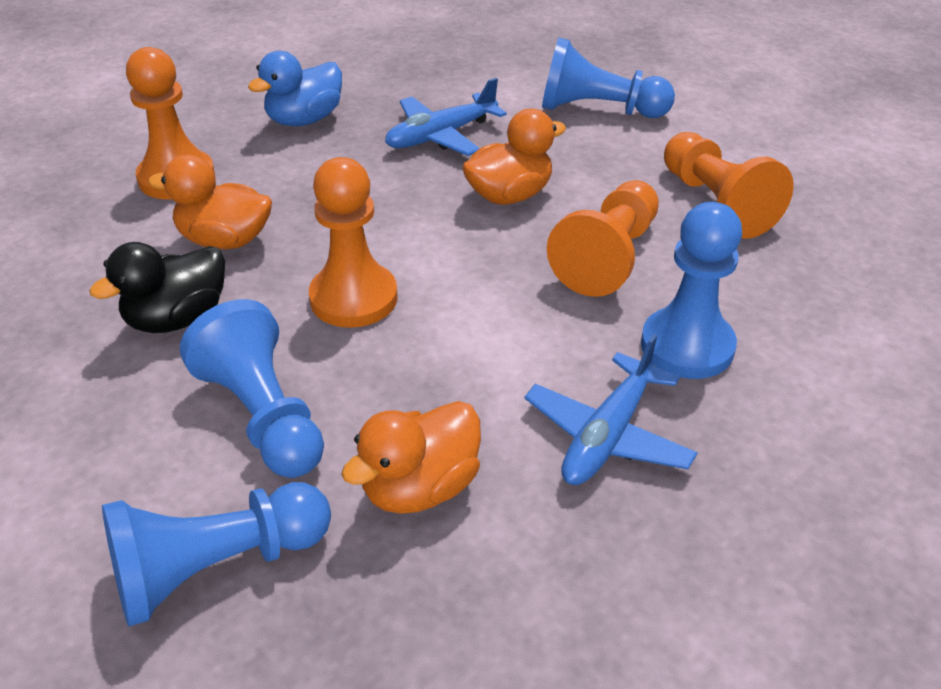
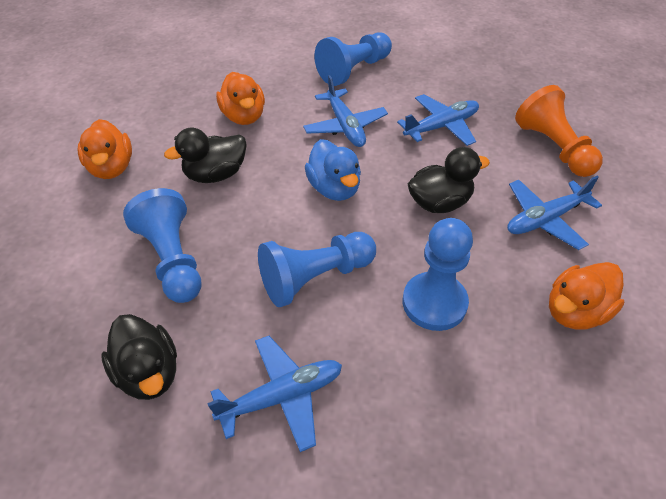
black duck: 1 -> 3
blue plane: 2 -> 4
orange pawn: 4 -> 1

